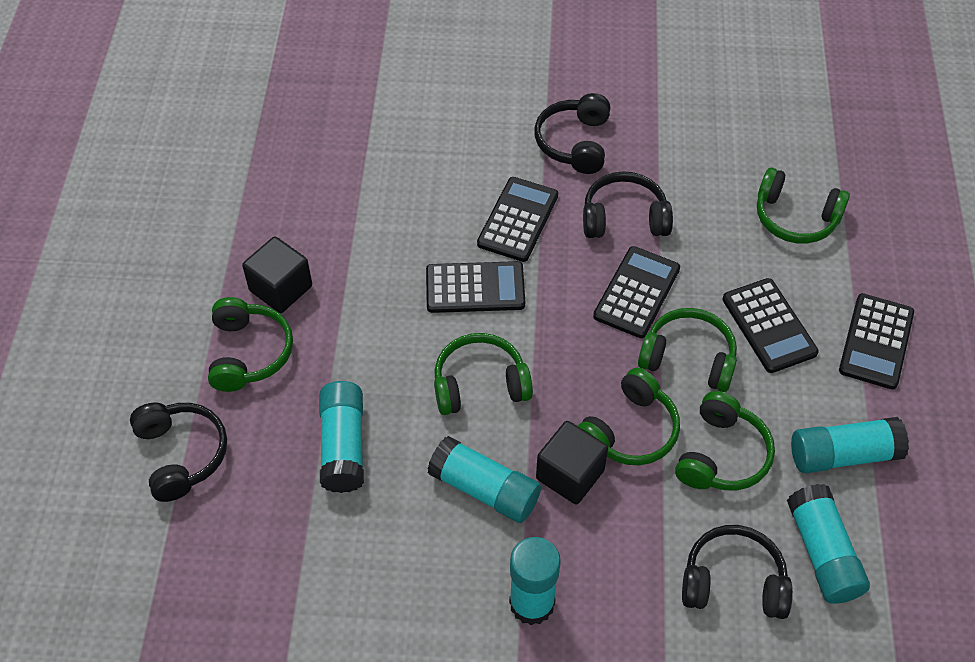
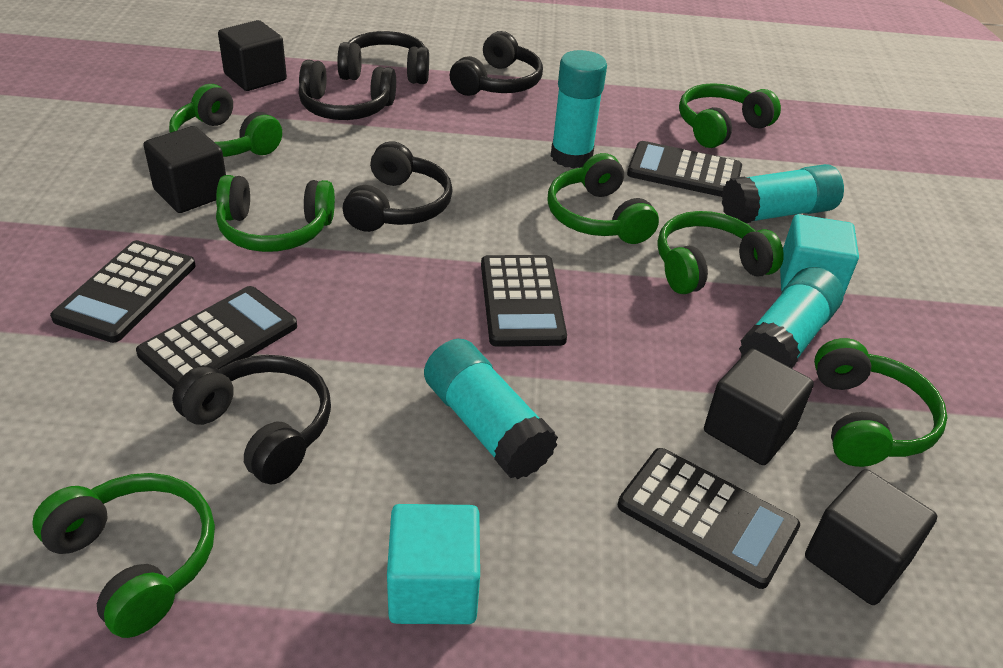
black cube: 2 -> 4
black headphones: 4 -> 5
green headphones: 6 -> 7
turquoise cube: 0 -> 2
turquoise glue stick: 5 -> 4

